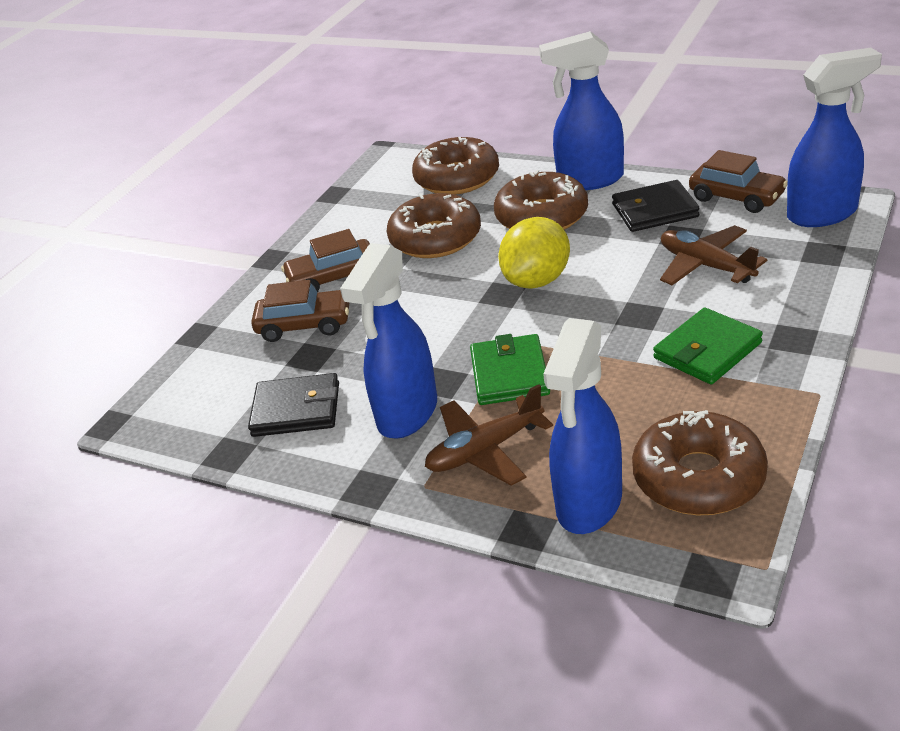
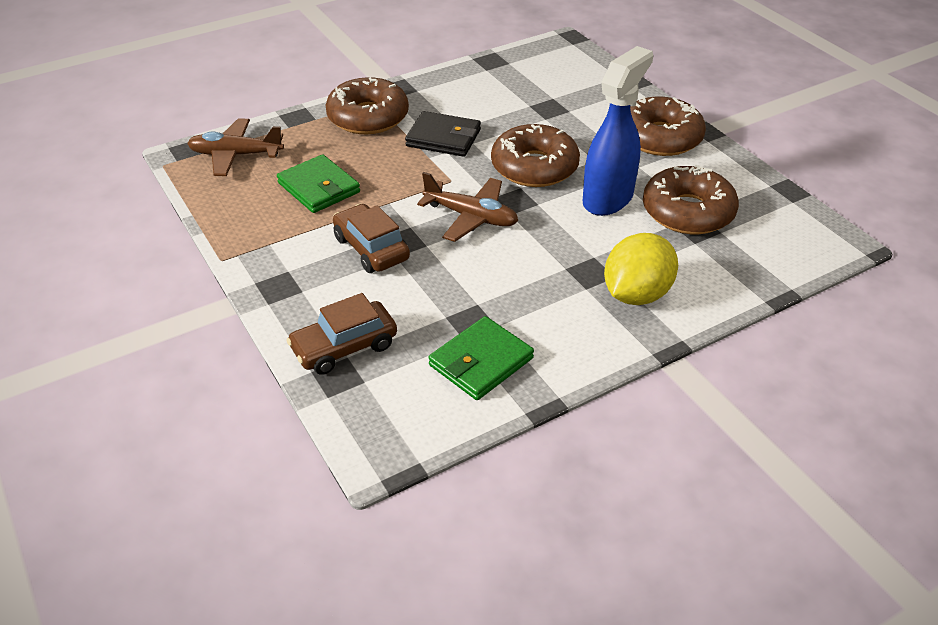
black wallet: 2 -> 1
blue spray bottle: 4 -> 1
brown car: 3 -> 2

